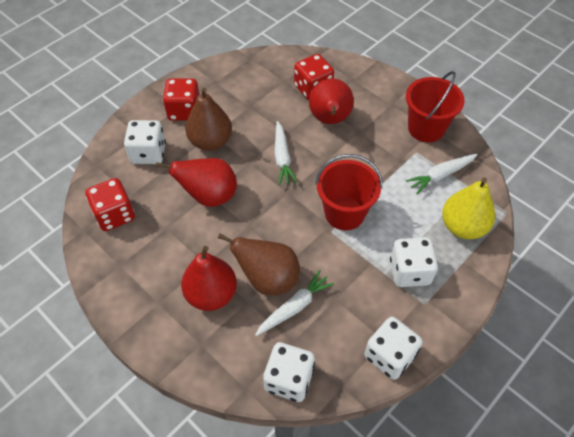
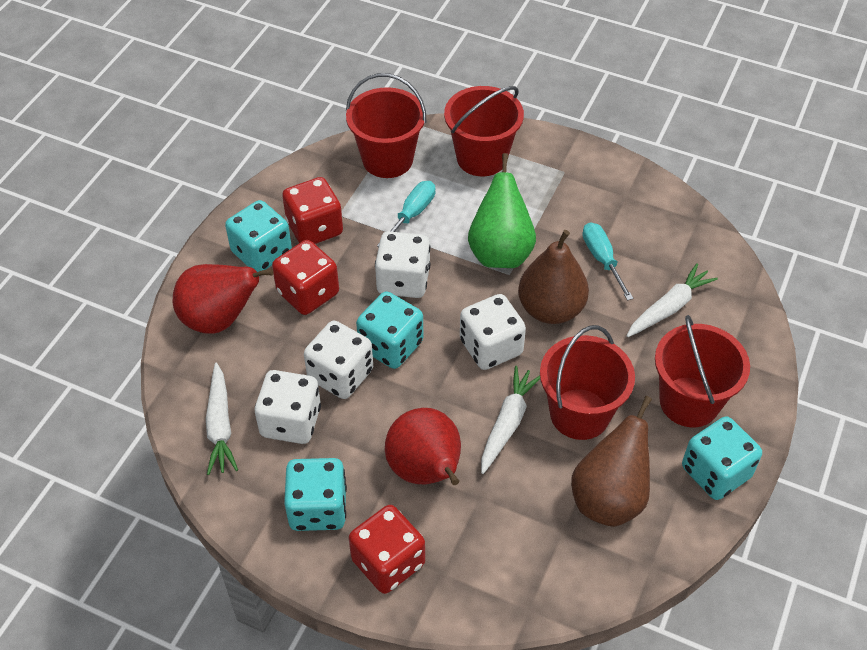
green pear: 0 -> 1
red bucket: 2 -> 4
red pear: 3 -> 2
turquoise dice: 0 -> 4
turquoise screwdriver: 0 -> 2
yellow pear: 1 -> 0

